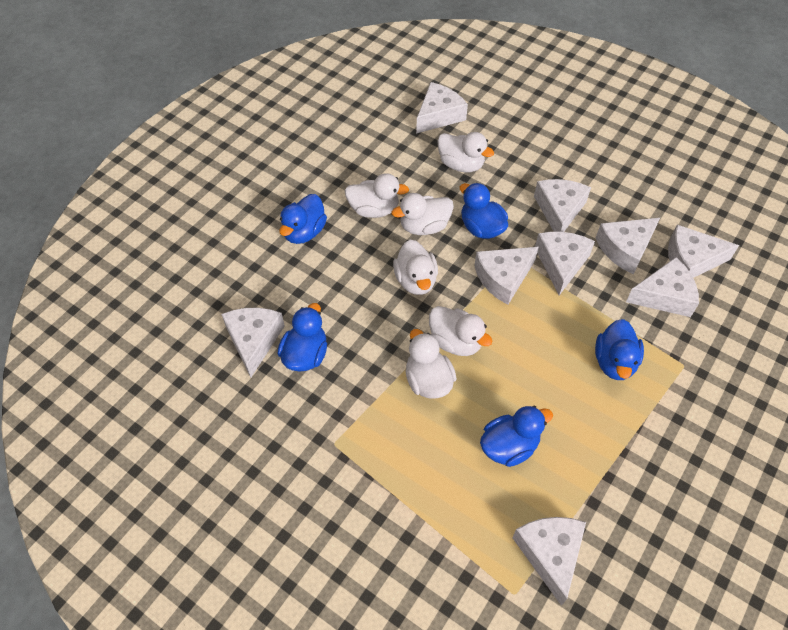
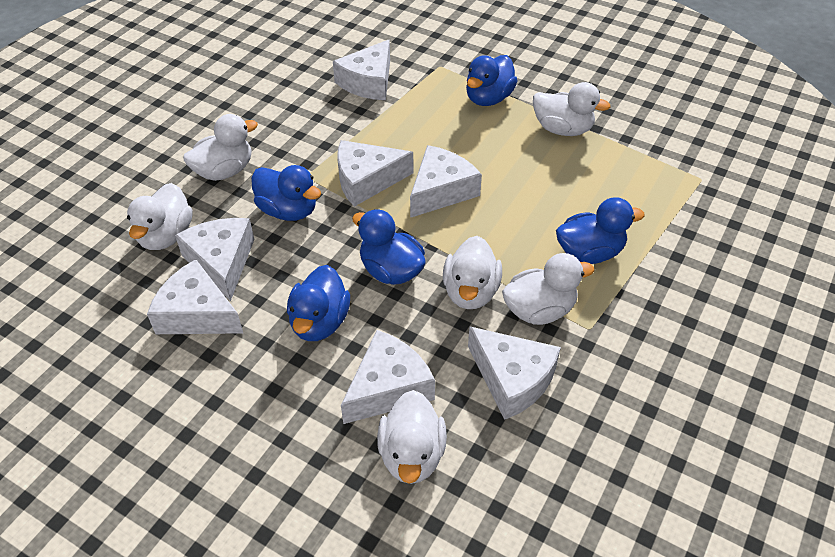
white cheese: 9 -> 7

